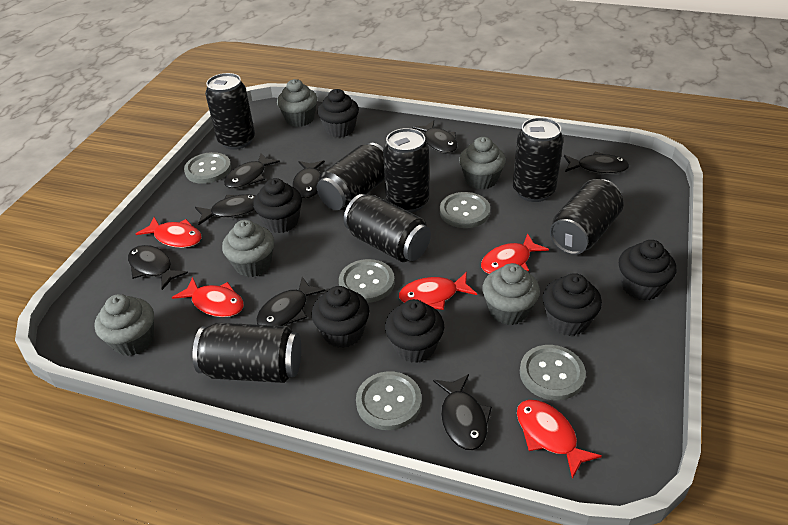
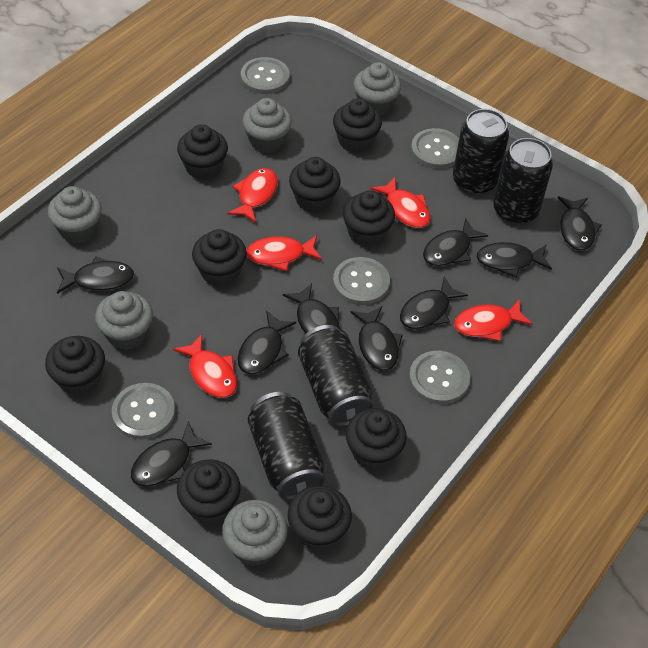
black can: 7 -> 4
black cupcake: 6 -> 9
black fish: 8 -> 9

